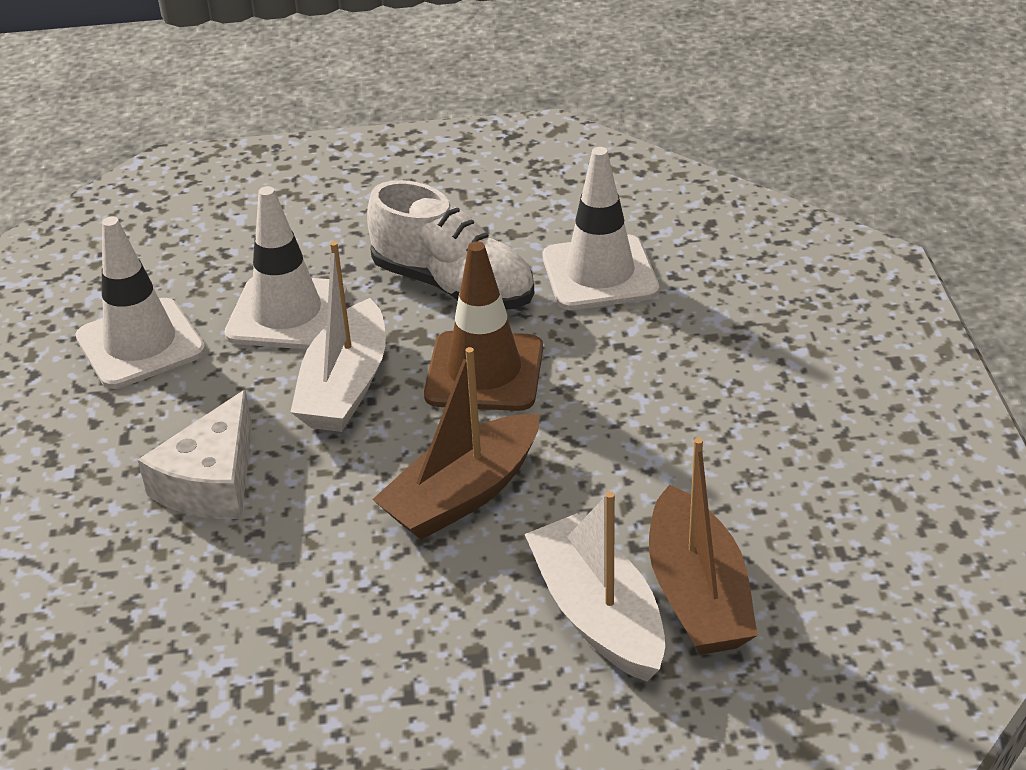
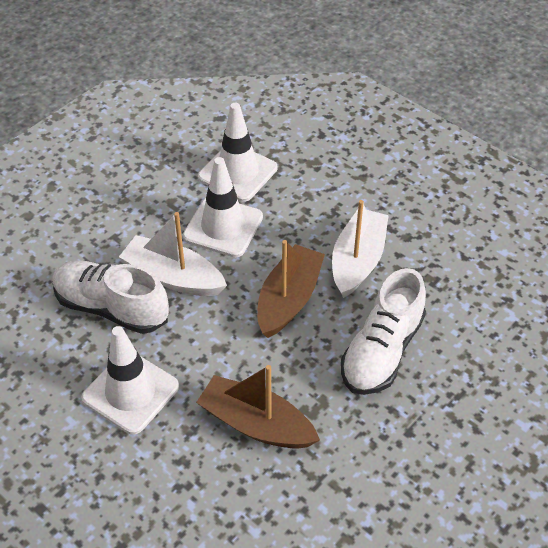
brown traffic cone: 1 -> 0
white cheese: 1 -> 0
white shoe: 1 -> 2

